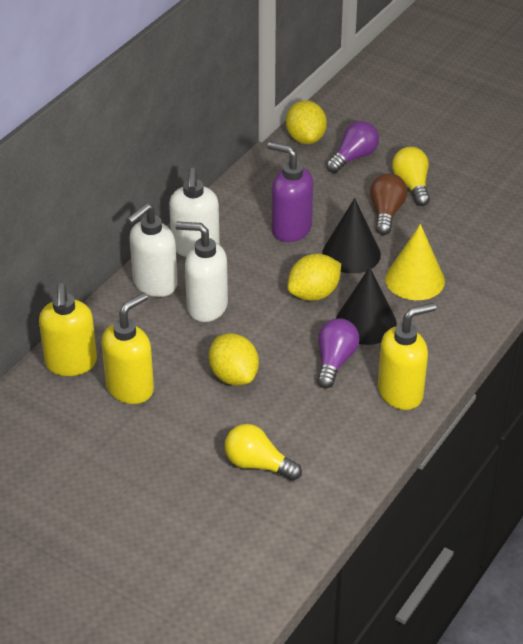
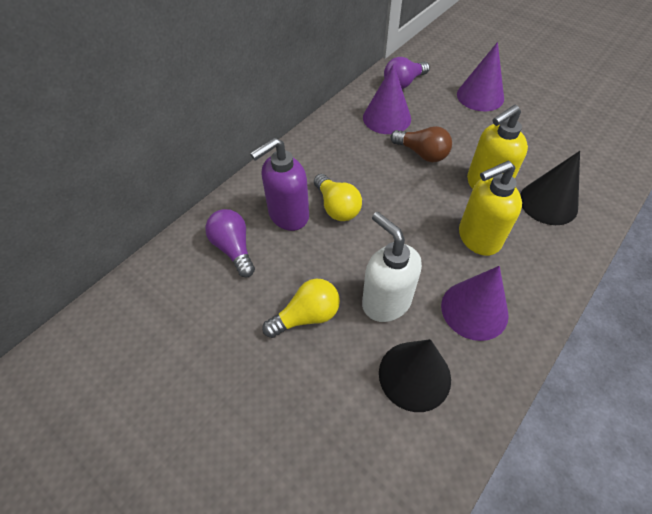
purple cone: 0 -> 3
white soap dispenser: 3 -> 1
yellow cone: 1 -> 0
yellow lemon: 3 -> 0
yellow soap dispenser: 3 -> 2

